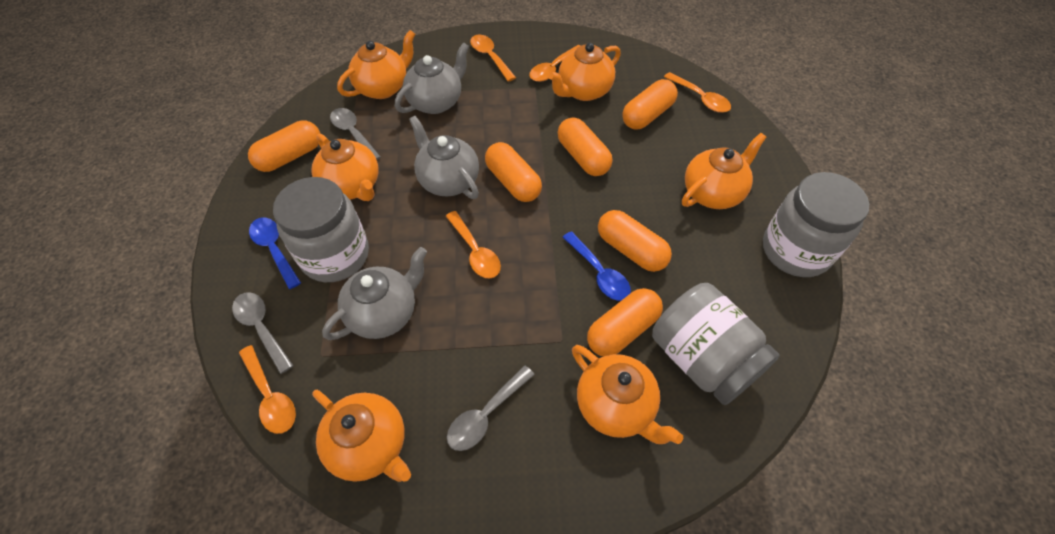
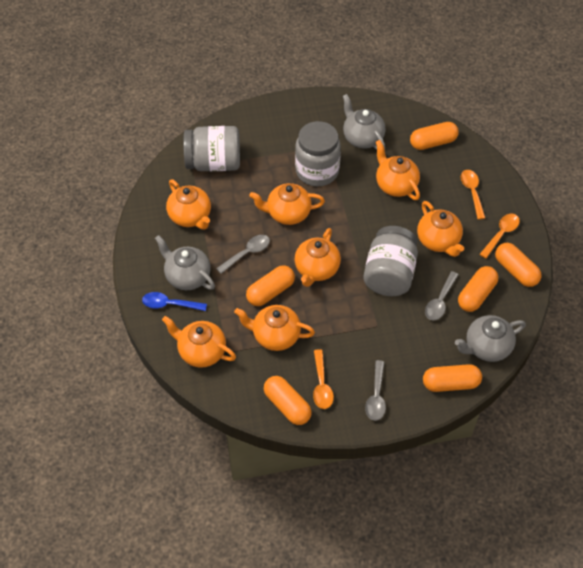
blue spoon: 2 -> 1
orange spoon: 5 -> 3
orange teapot: 6 -> 7

